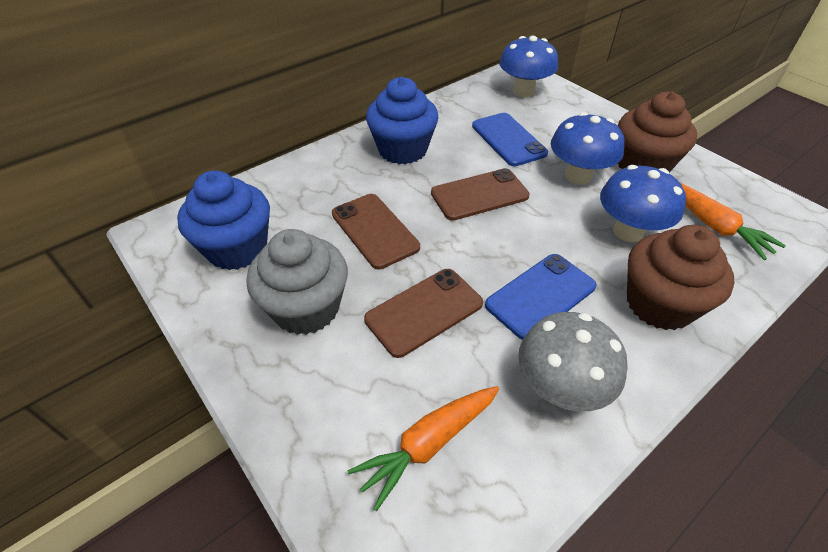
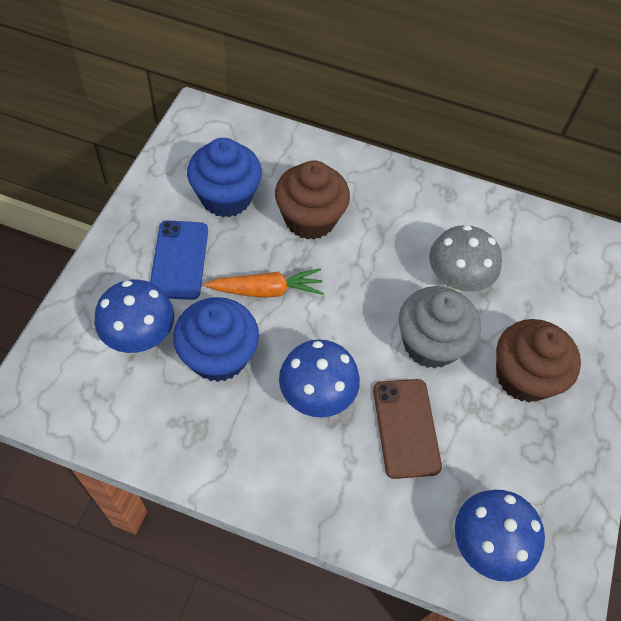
blue phone: 2 -> 1
brown phone: 3 -> 1
orange carrot: 2 -> 1

